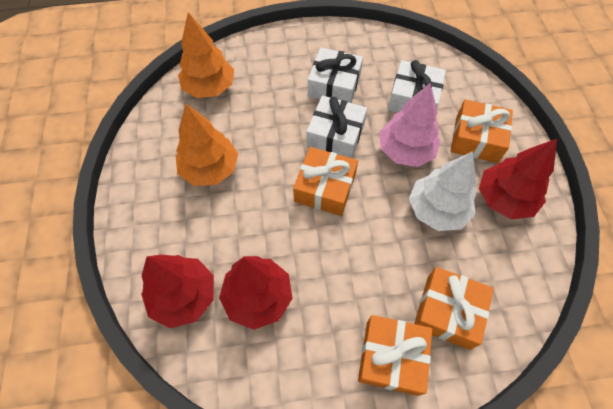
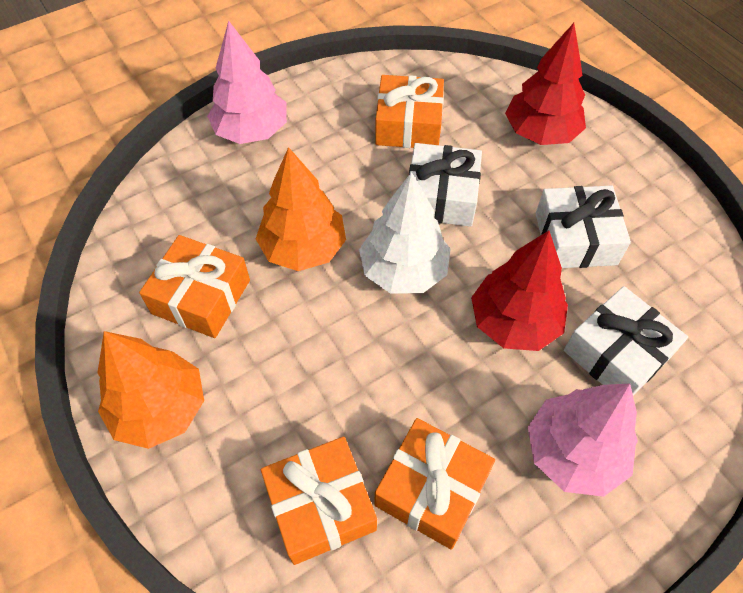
pink tree: 1 -> 2
red tree: 3 -> 2

